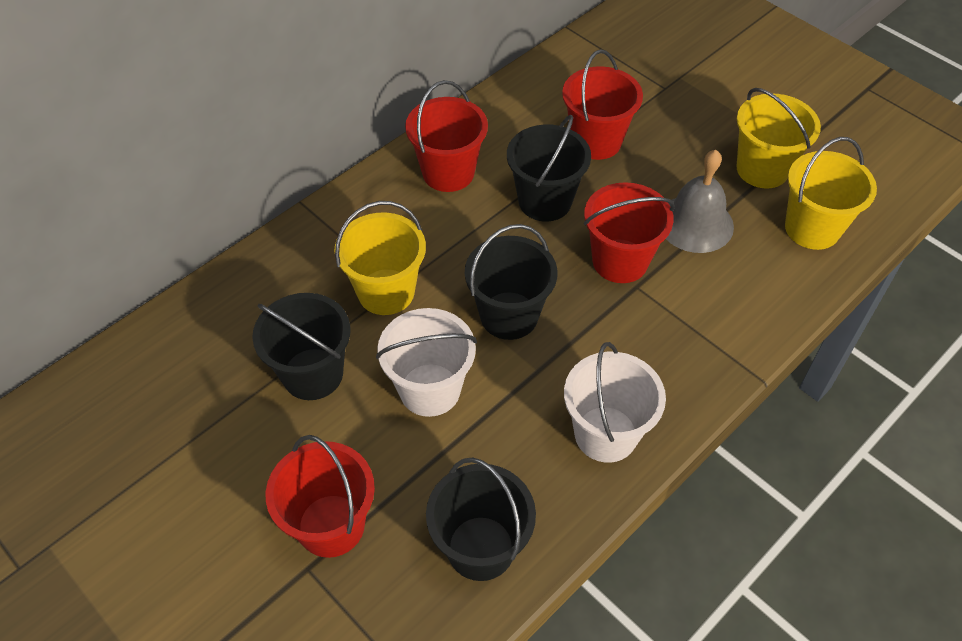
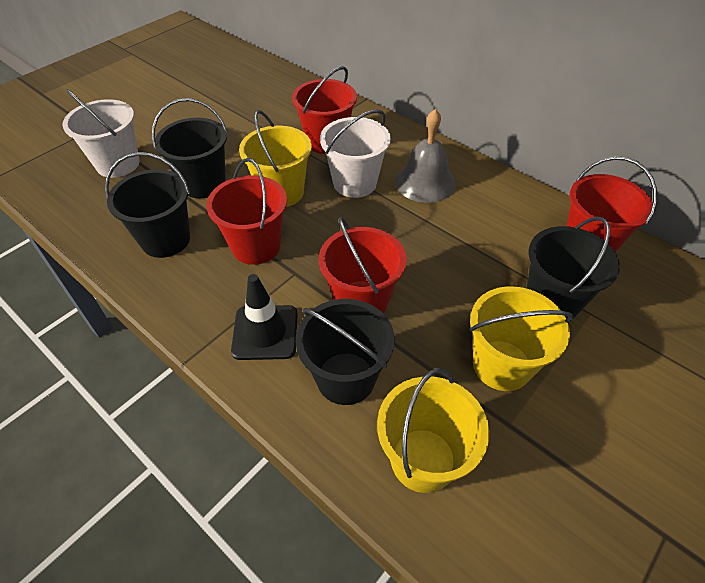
black traffic cone: 0 -> 1

